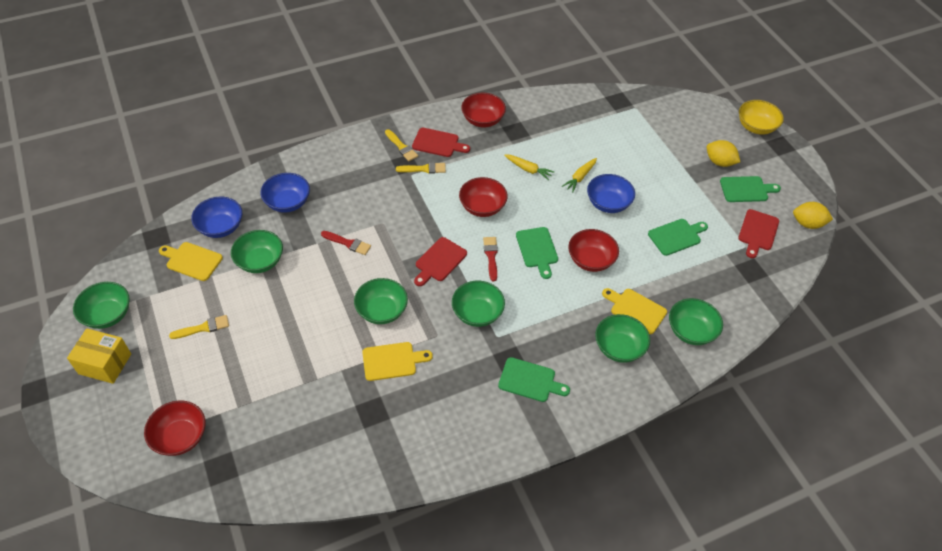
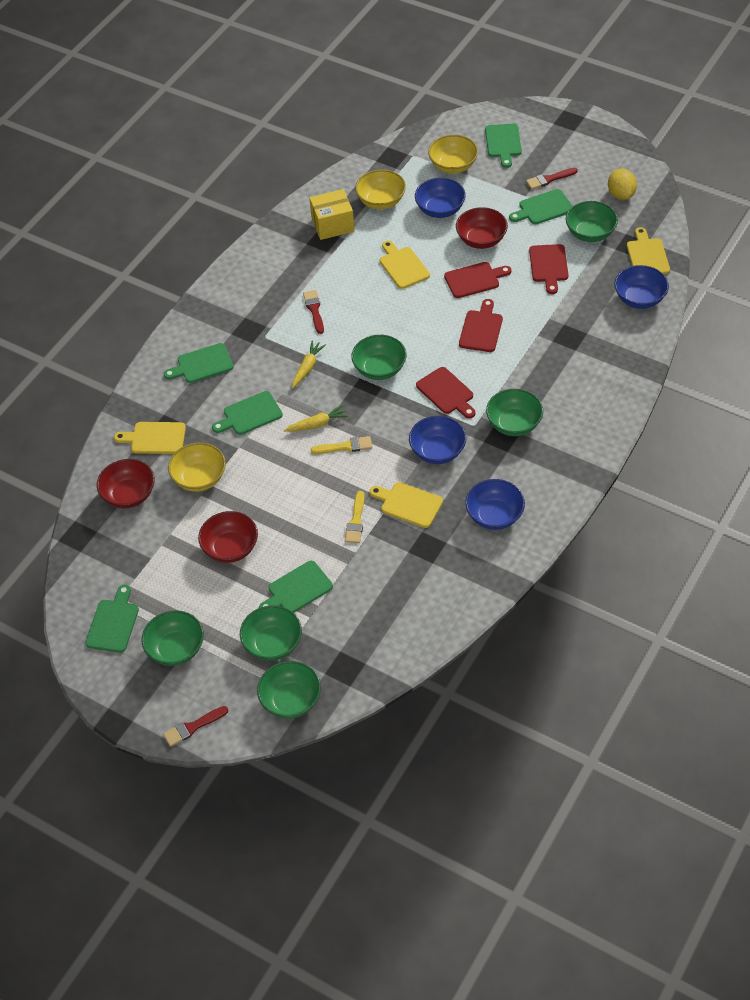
blue bowl: 3 -> 4
green cutting board: 4 -> 6
red bowl: 4 -> 3
red brush: 2 -> 3
red cutting board: 3 -> 4
yellow bowl: 1 -> 3
yellow brush: 3 -> 2
yellow cutting board: 3 -> 4
yellow lemon: 2 -> 1

